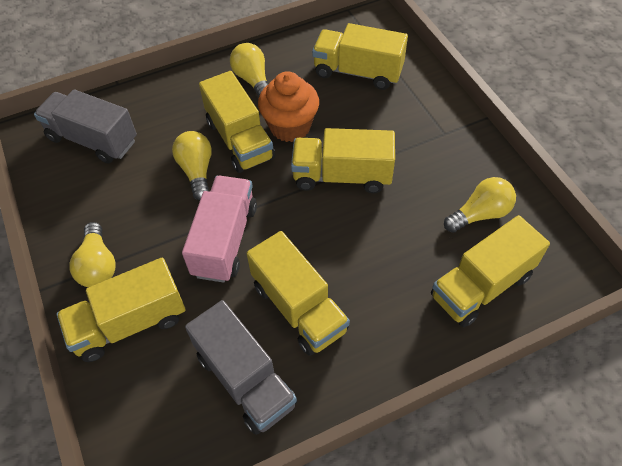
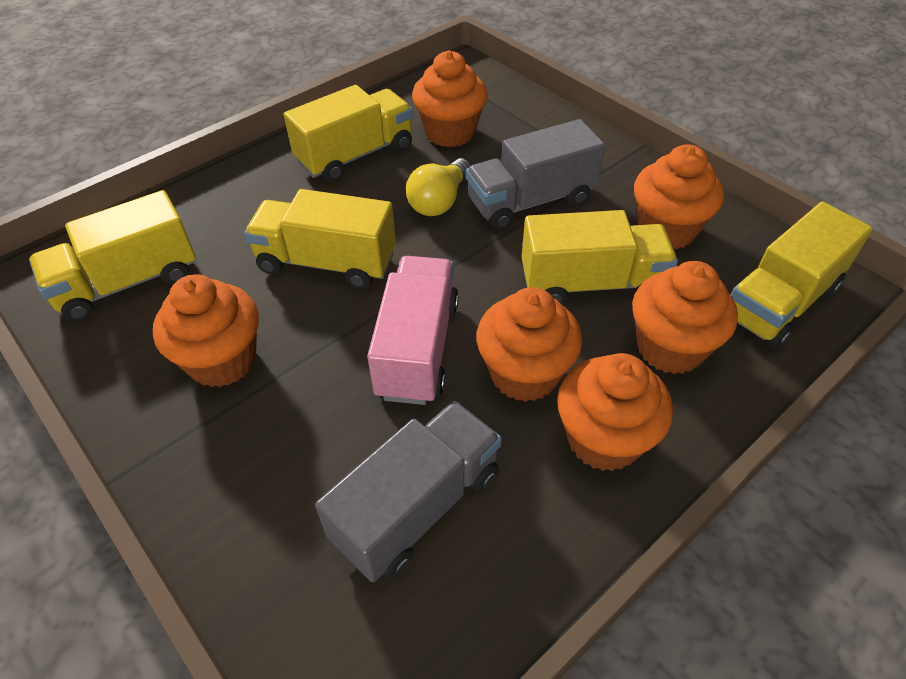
orange cupcake: 1 -> 6
yellow light bulb: 4 -> 1
yellow truck: 6 -> 5

